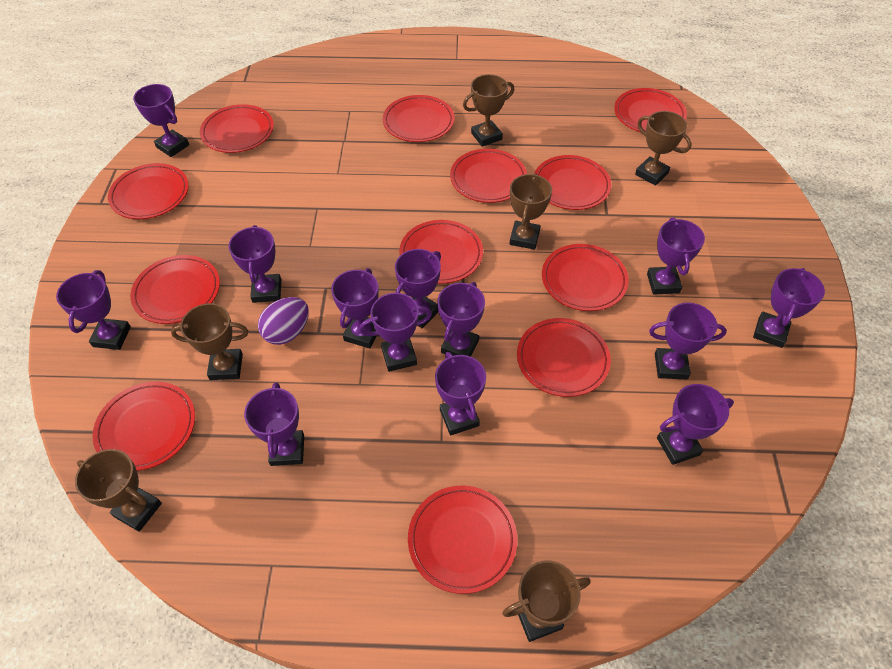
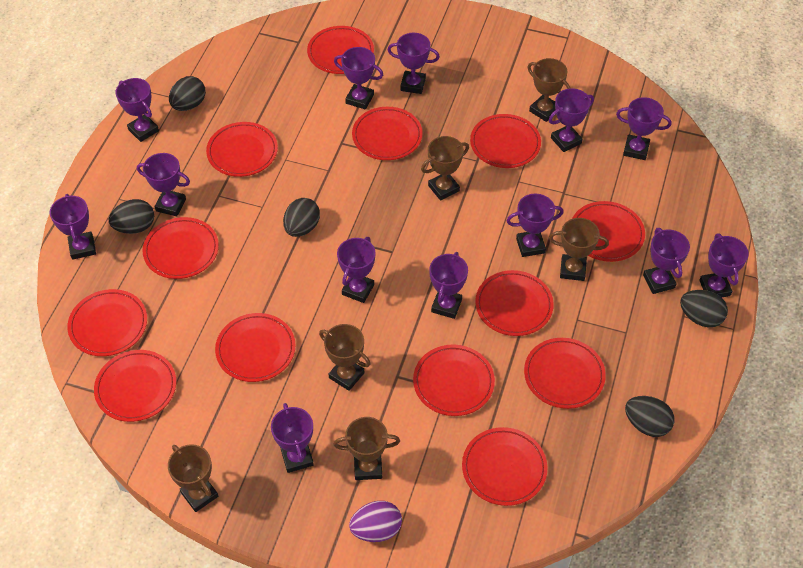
black egg: 0 -> 5
red plate: 12 -> 13

